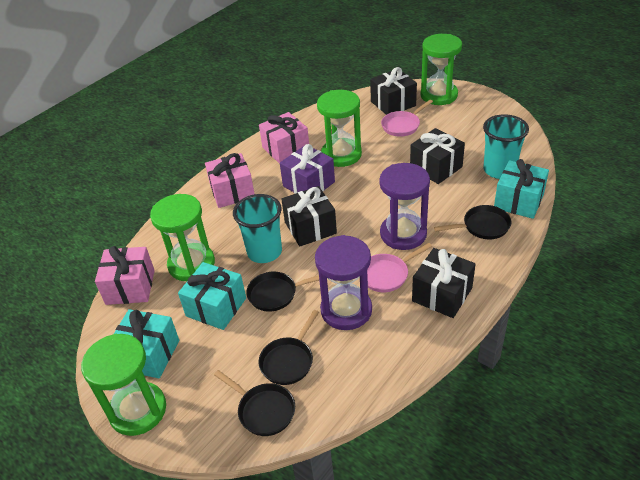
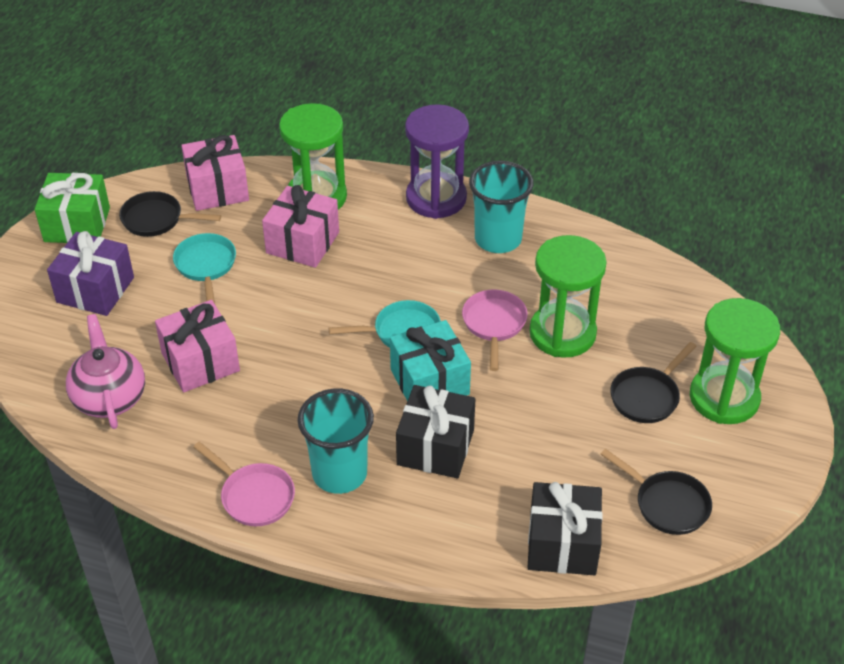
black gift: 4 -> 2
black pan: 4 -> 3
green gift: 0 -> 1
green hourglass: 4 -> 3
pink teapot: 0 -> 1
purple hourglass: 2 -> 1
turquoise gift: 3 -> 1
turquoise pan: 0 -> 2

